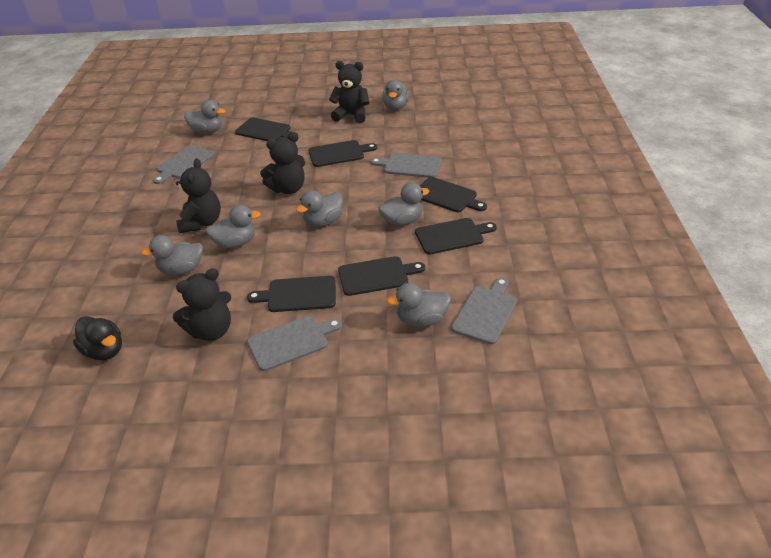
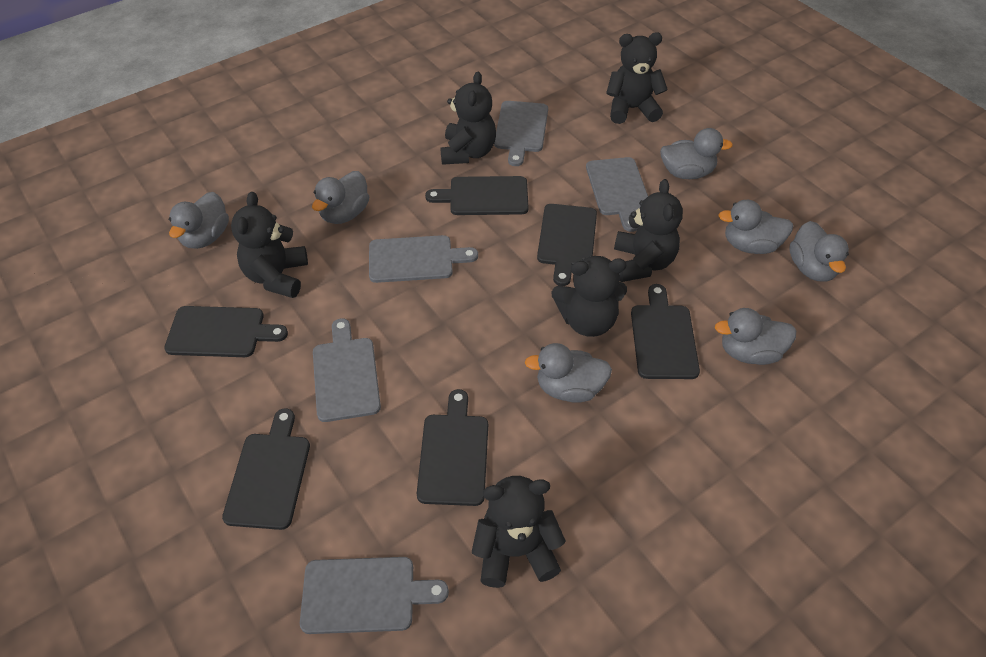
black duck: 1 -> 0
black teddy bear: 4 -> 6
grey cutting board: 4 -> 5

